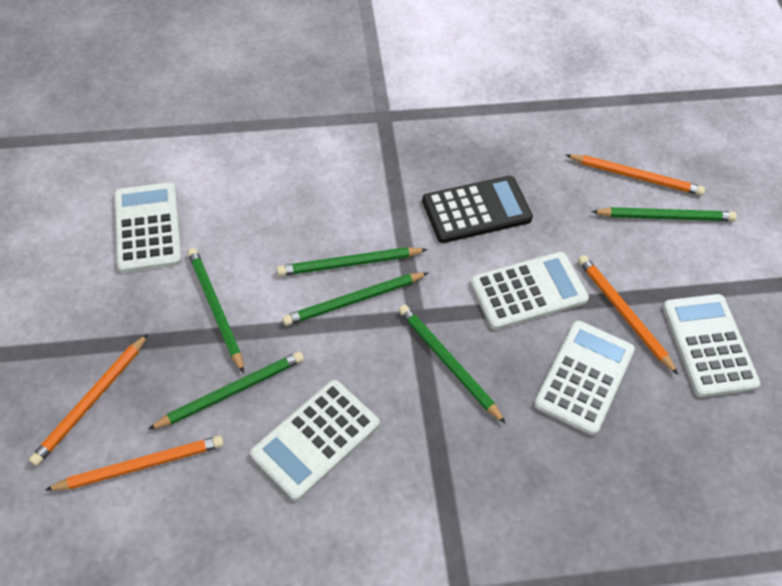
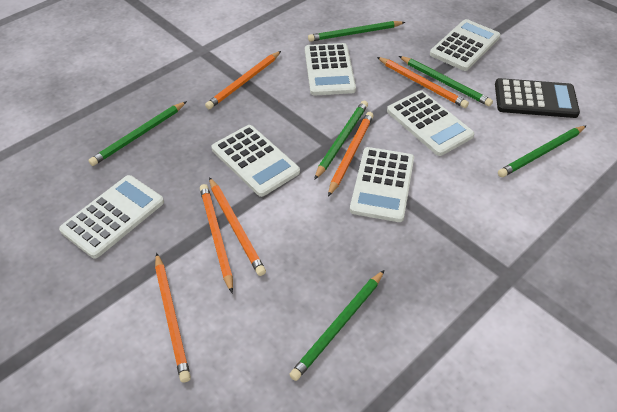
orange pencil: 4 -> 6
white calculator: 5 -> 6

